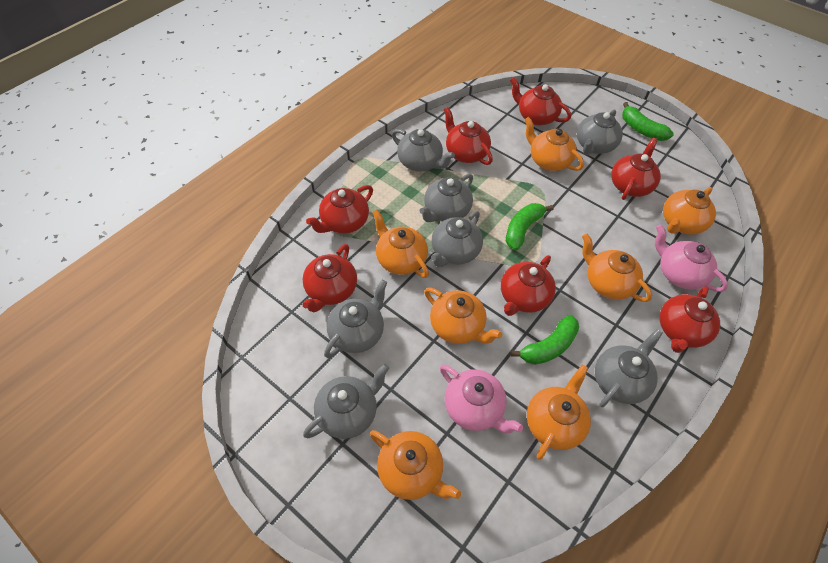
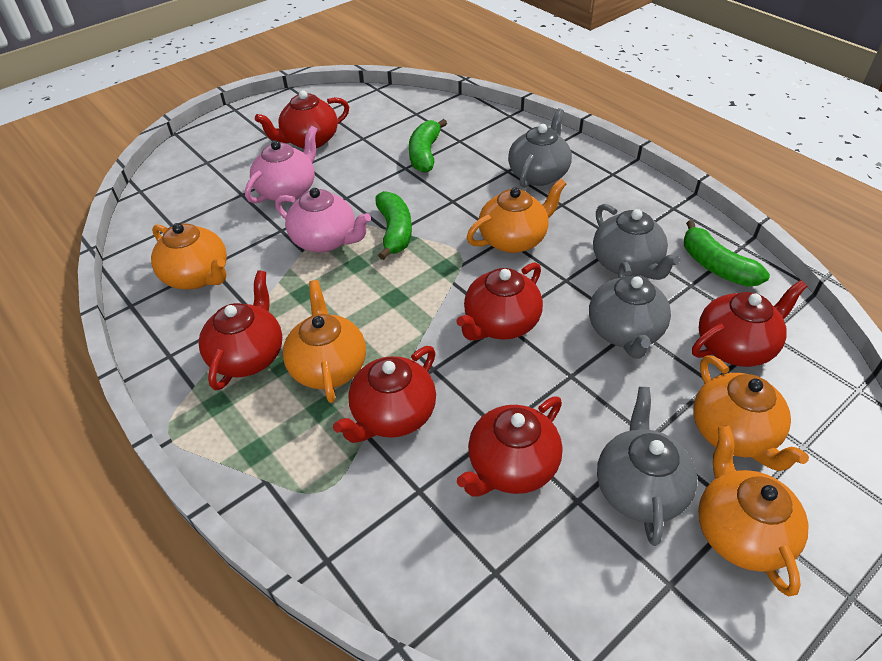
grey teapot: 7 -> 4
orange teapot: 7 -> 5
red teapot: 7 -> 6

